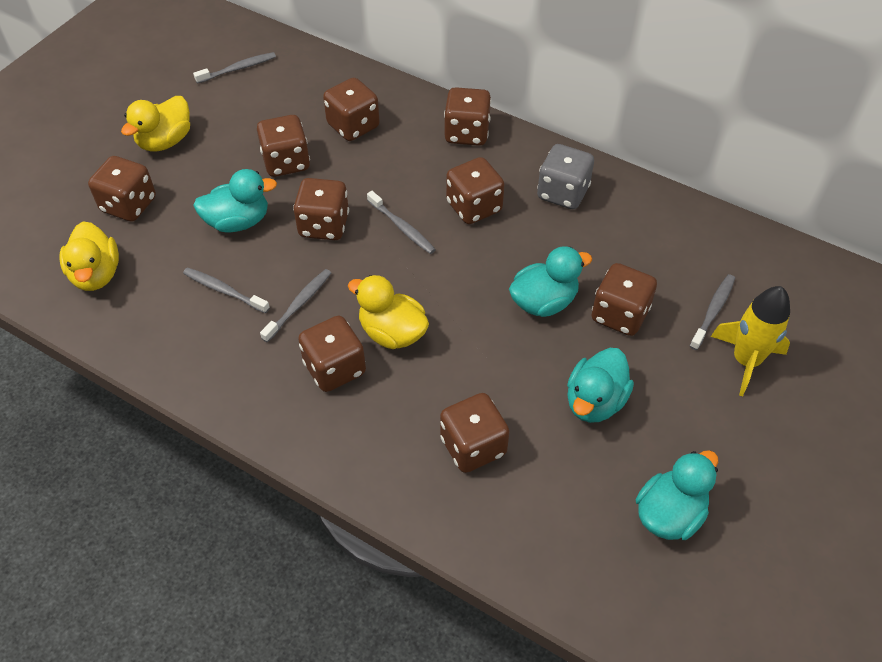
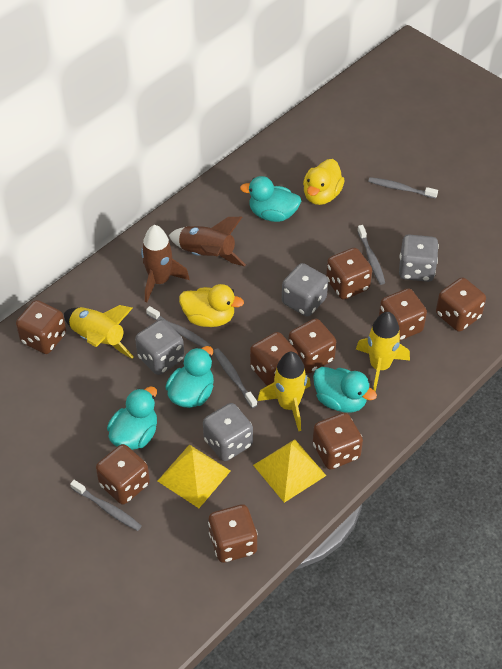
brown rocket: 0 -> 2
grey dice: 1 -> 4
yellow duck: 3 -> 2
yellow pyramid: 0 -> 2
yellow rocket: 1 -> 3

